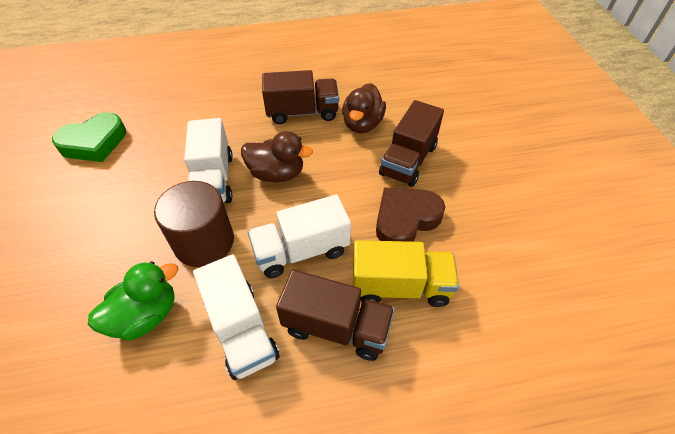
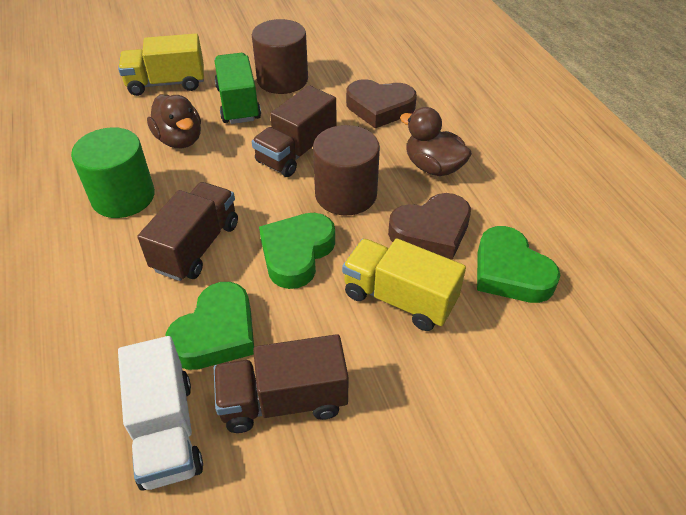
brown cylinder: 1 -> 2
brown heart: 1 -> 2
green cylinder: 0 -> 1
green duck: 1 -> 0
green heart: 1 -> 3
green truck: 0 -> 1
white truck: 3 -> 1
yellow truck: 1 -> 2

